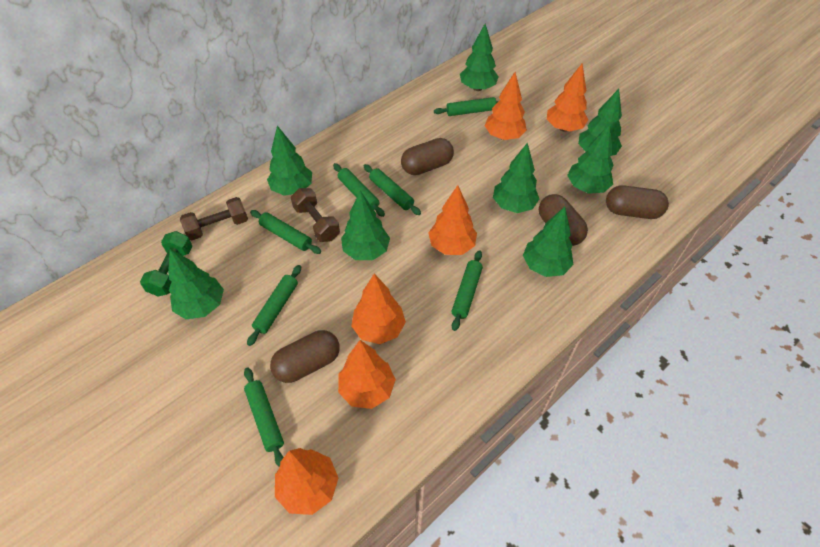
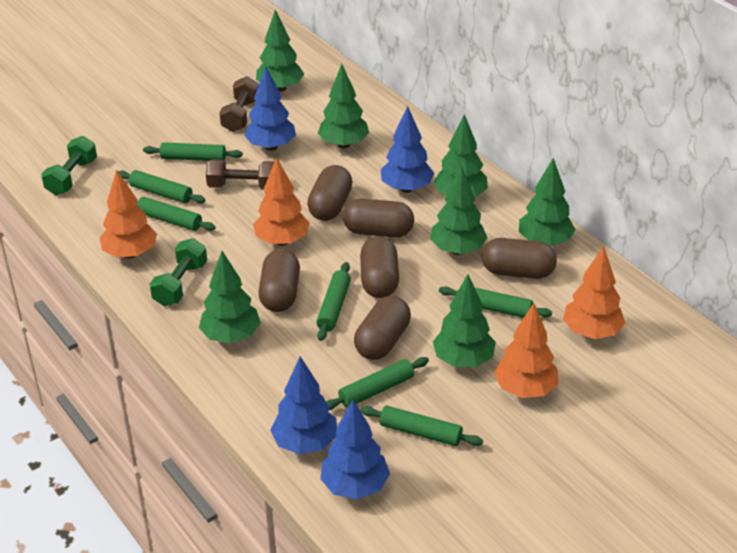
blue tree: 0 -> 4
brown capsule: 4 -> 6
green dumbbell: 1 -> 2
green tree: 8 -> 7
orange tree: 6 -> 4

